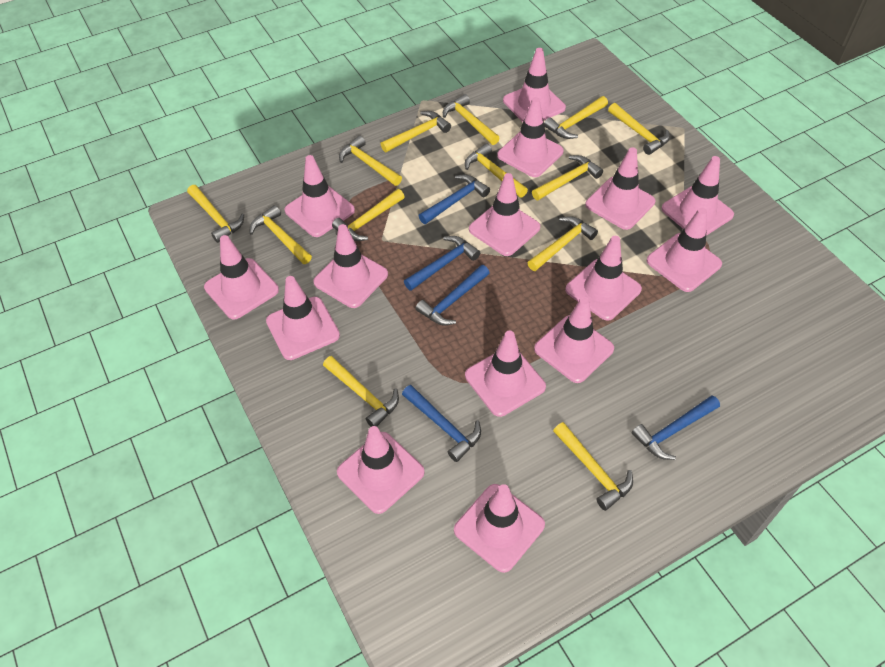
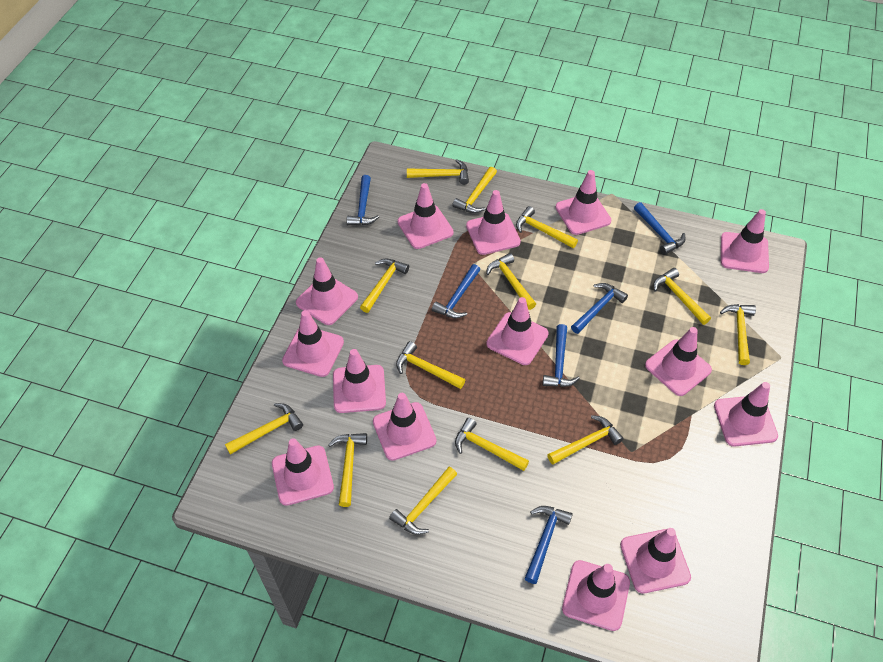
blue hammer: 5 -> 6
pink traffic cone: 15 -> 14

